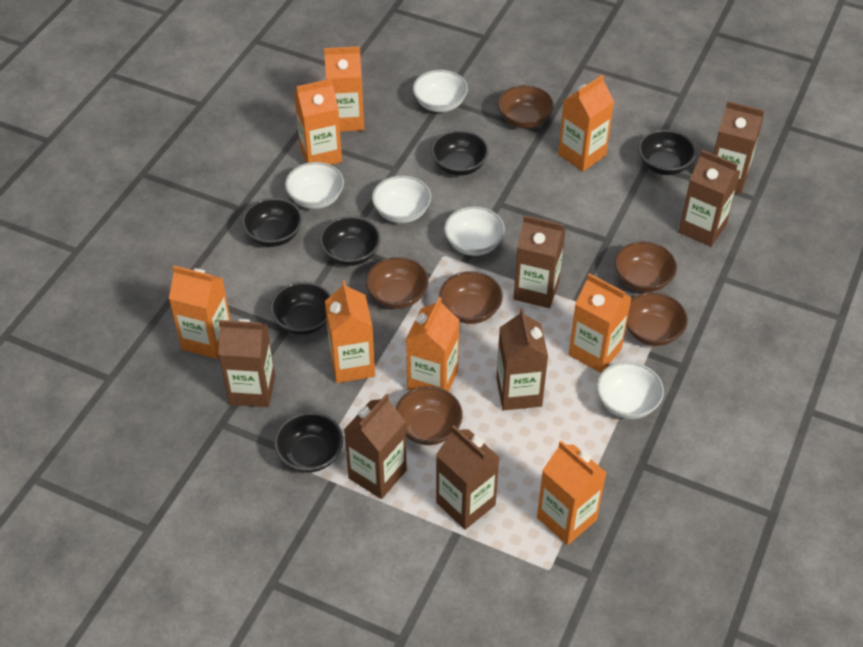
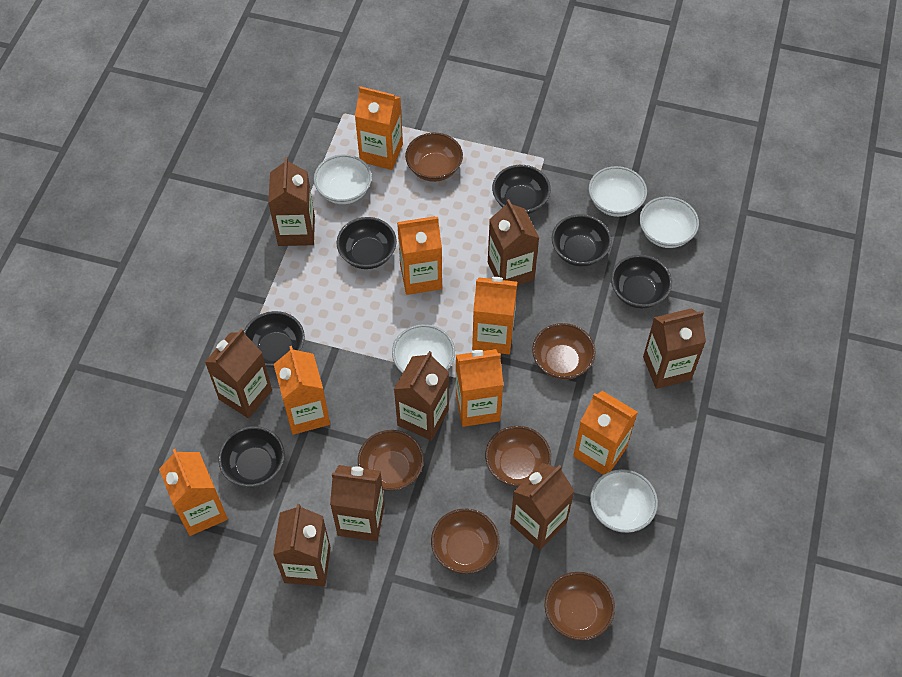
brown carton: 7 -> 8
orange carton: 8 -> 7

